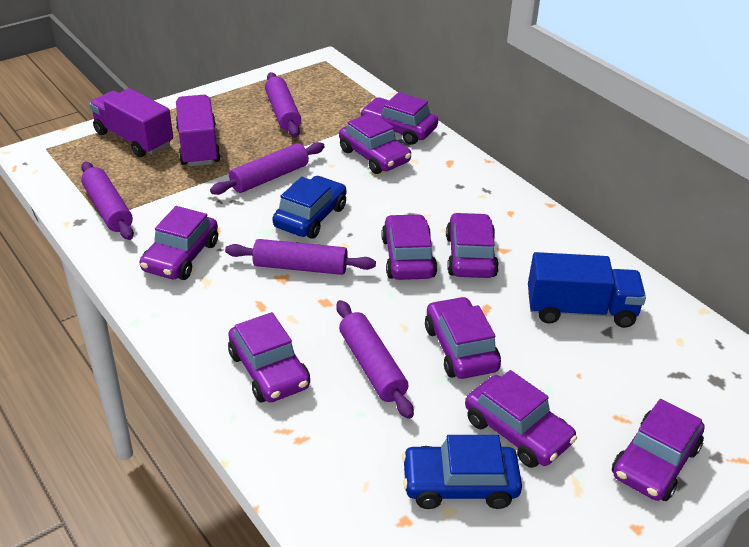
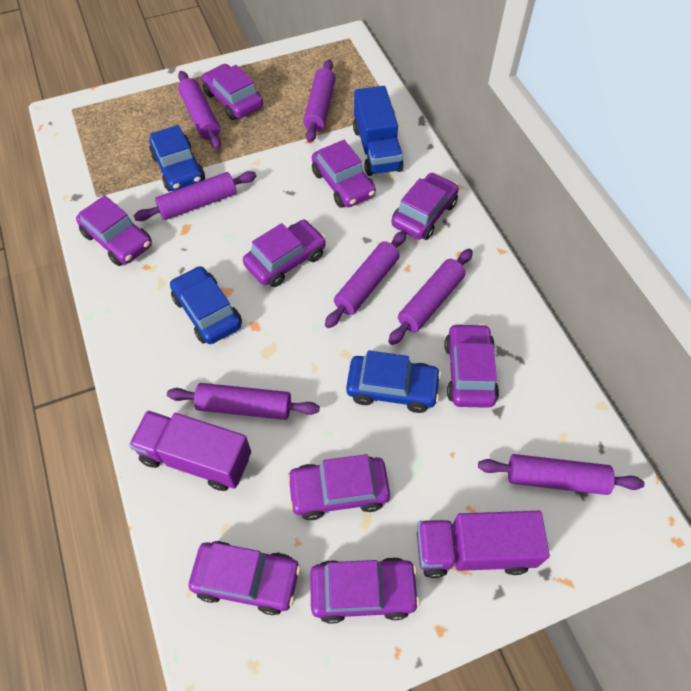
blue car: 2 -> 3
purple rolling pin: 5 -> 7

